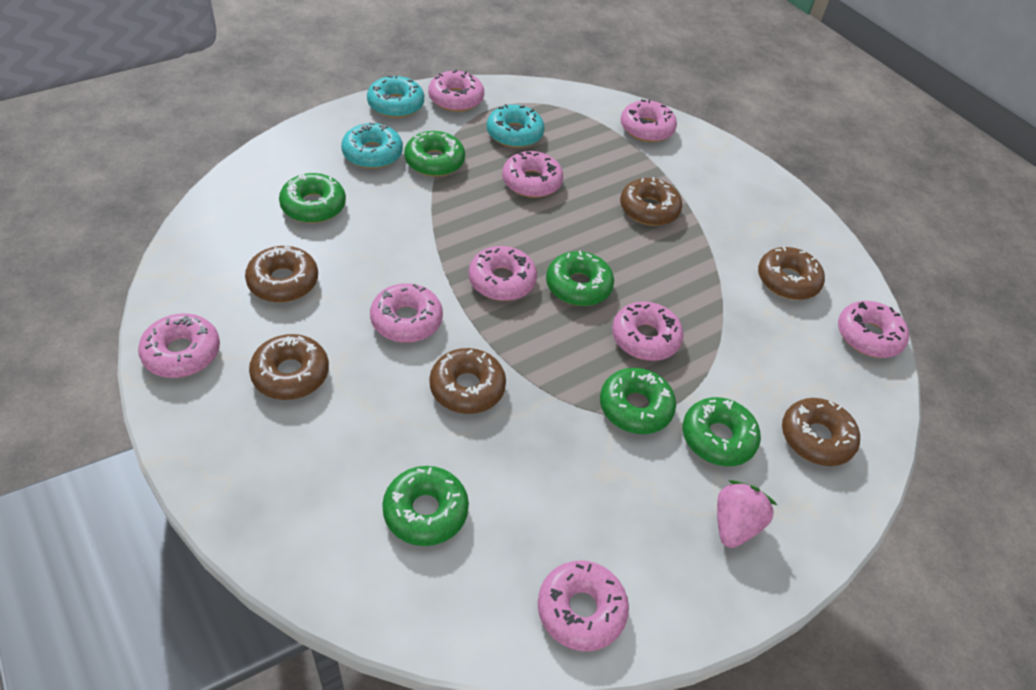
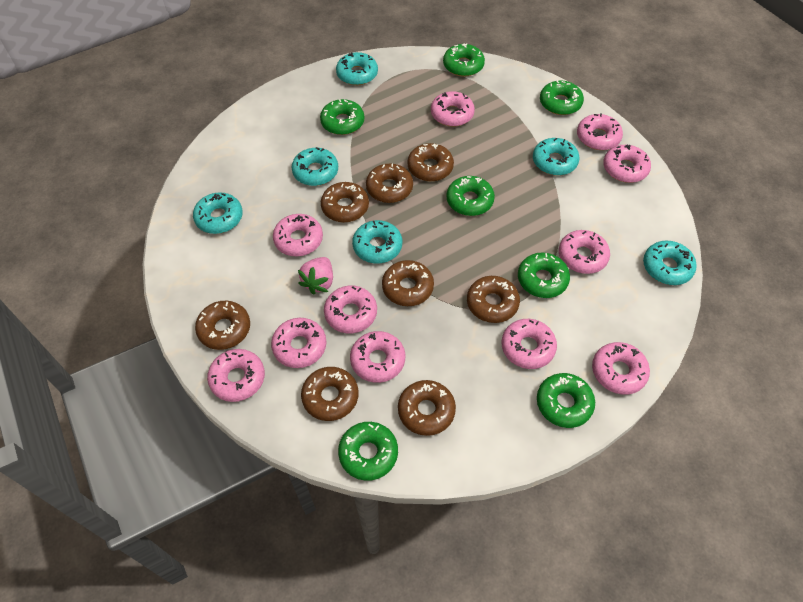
brown donut: 6 -> 8
green donut: 6 -> 7
pink donut: 9 -> 11
turquoise donut: 3 -> 6

